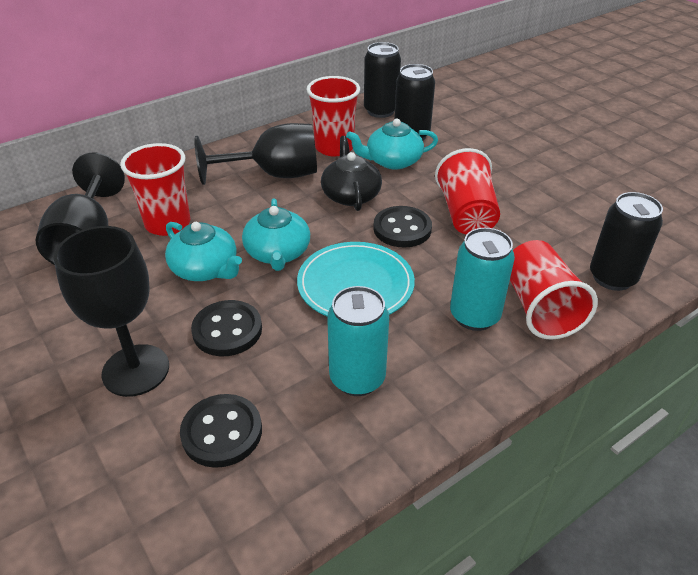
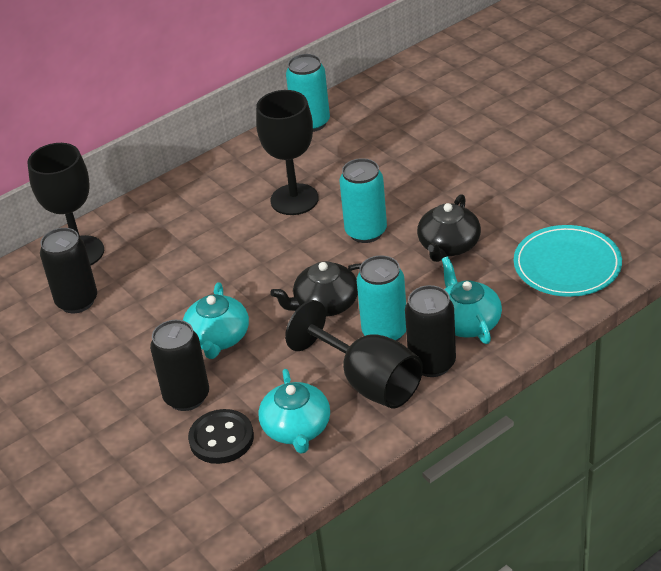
black button: 3 -> 1
black teapot: 1 -> 2
red cup: 4 -> 0
turquoise can: 2 -> 3

